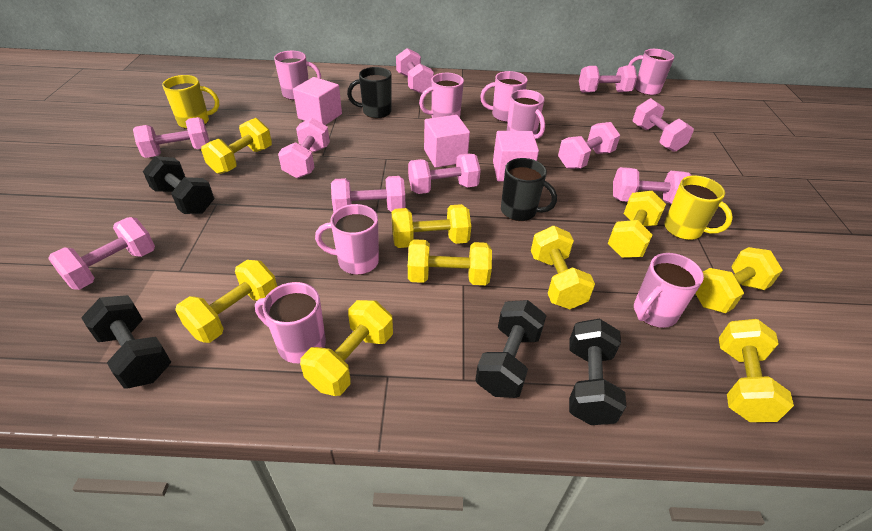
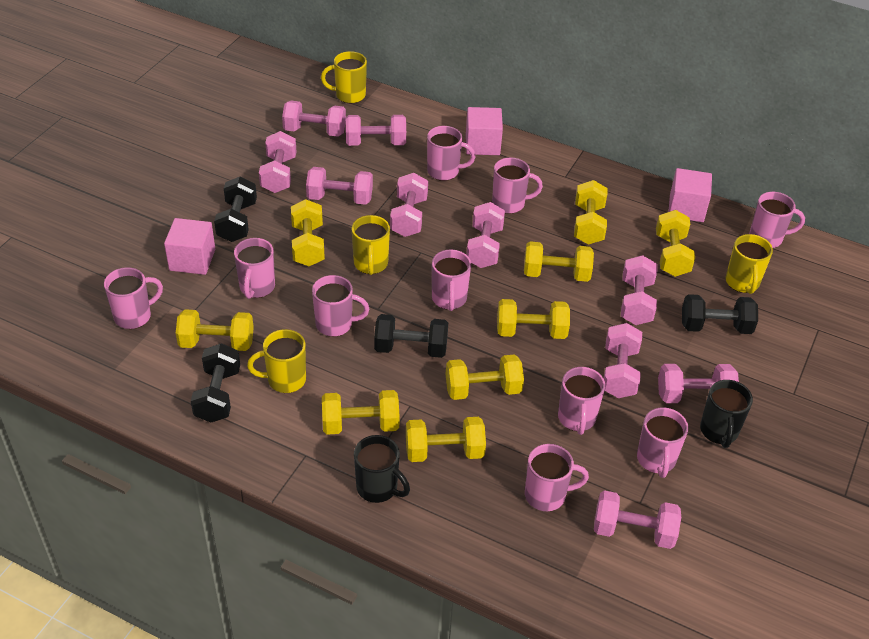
pink mug: 8 -> 10
yellow mug: 2 -> 4

